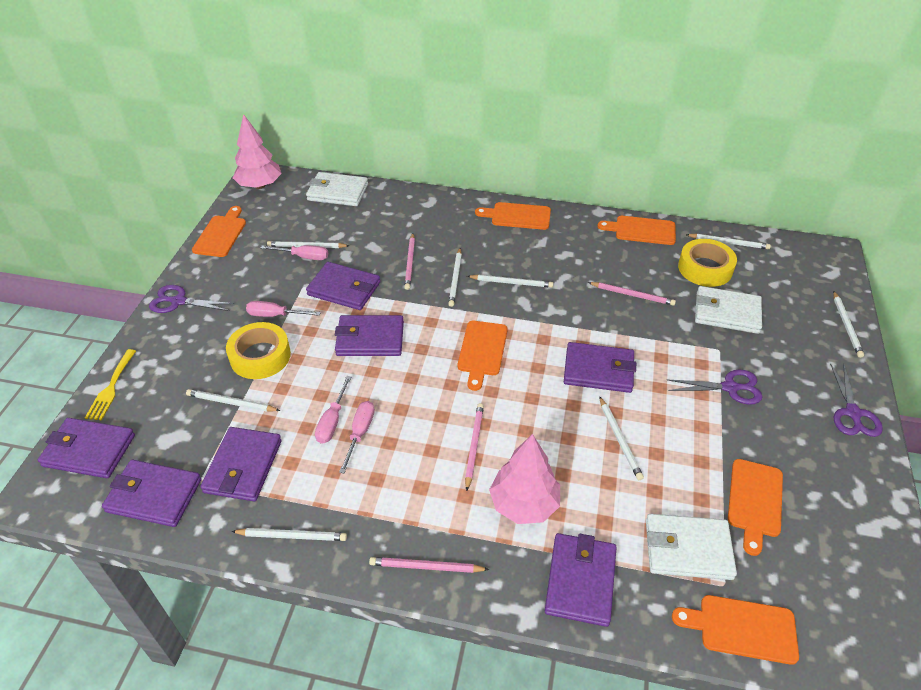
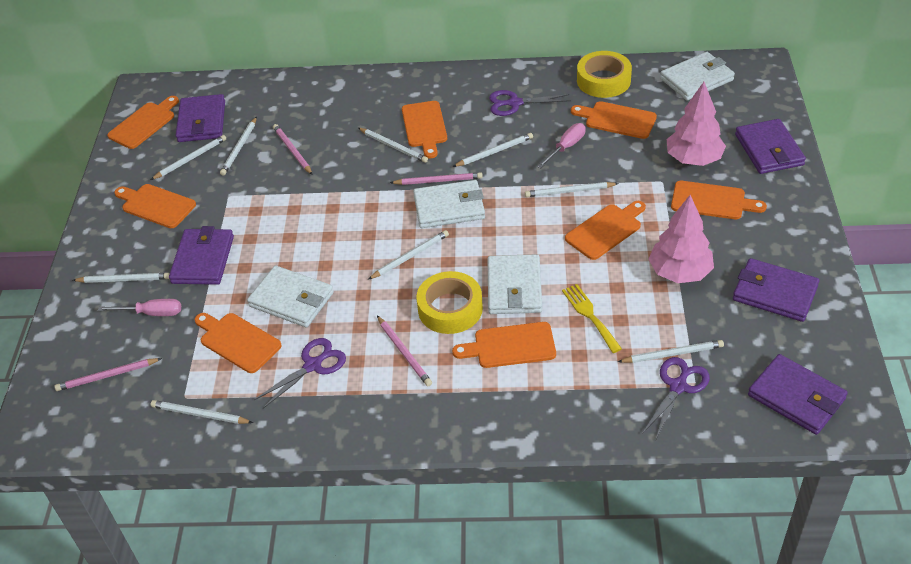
orange cutting board: 6 -> 8
pink screwdriver: 4 -> 2
purple wallet: 7 -> 5
white pencil: 8 -> 9
white wallet: 3 -> 4

